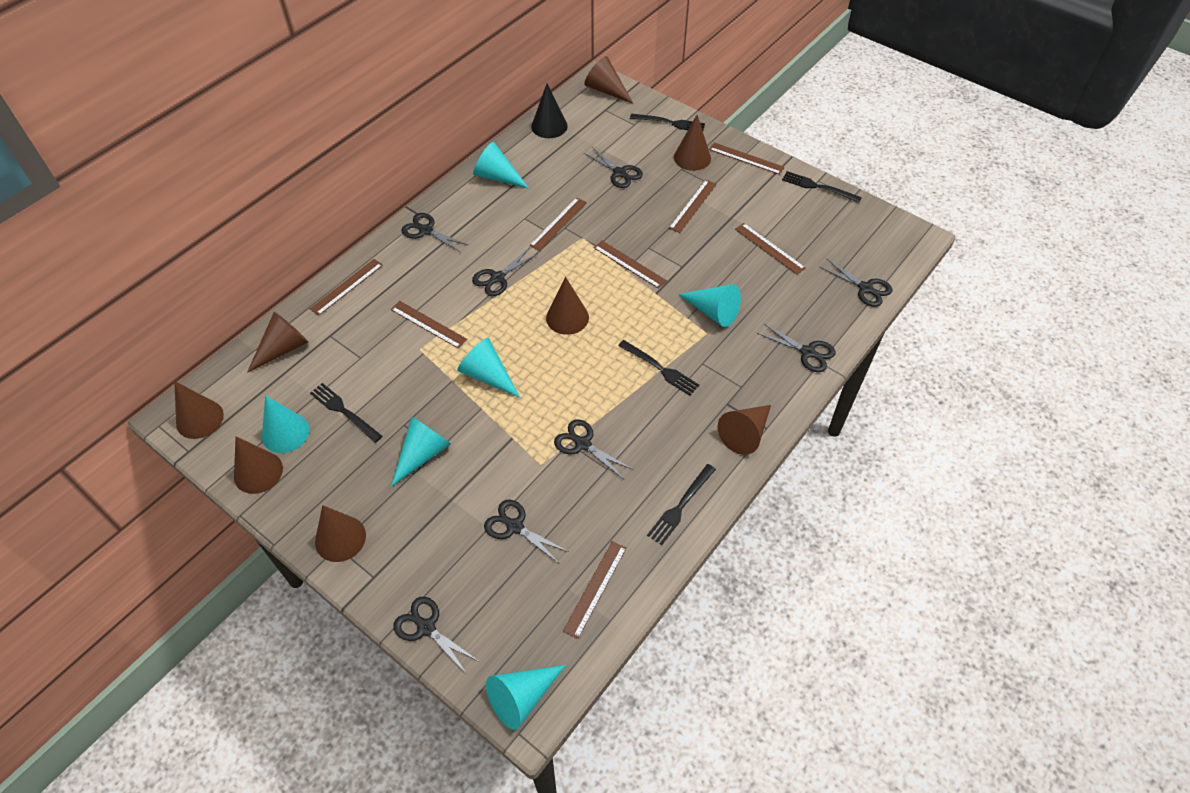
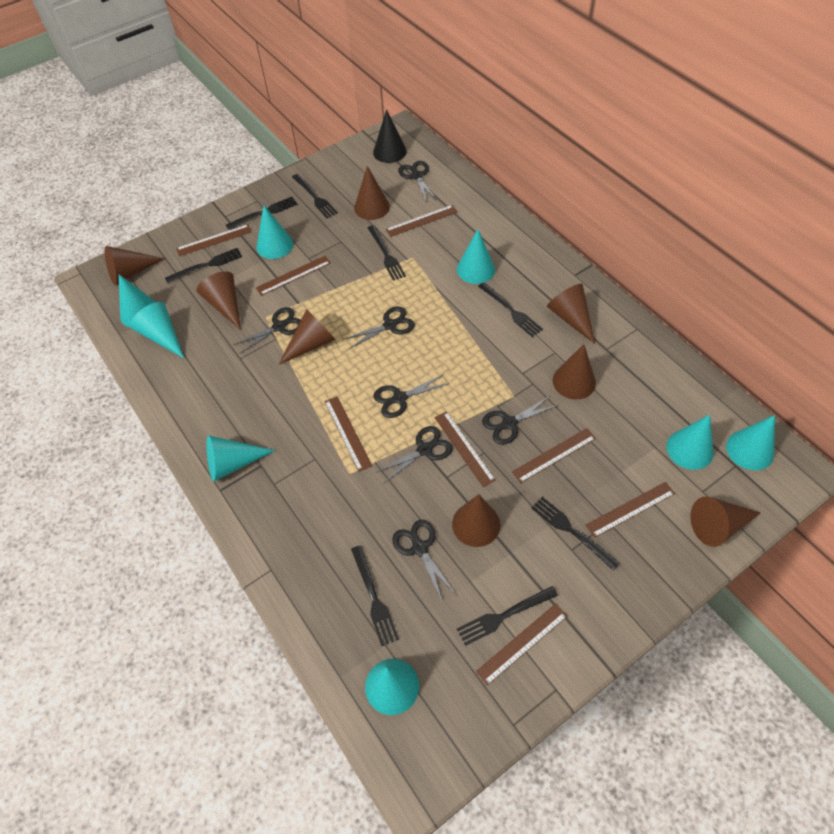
black fork: 5 -> 8
black scissors: 8 -> 7
turquoise cone: 6 -> 8

